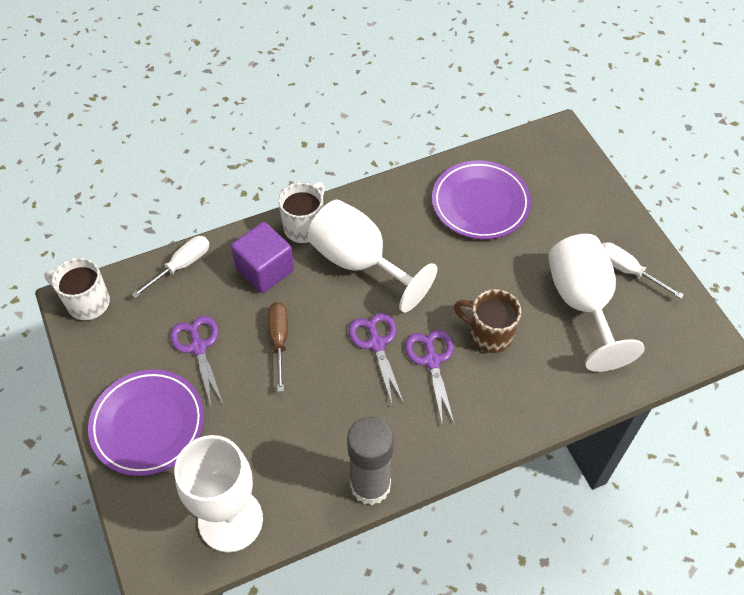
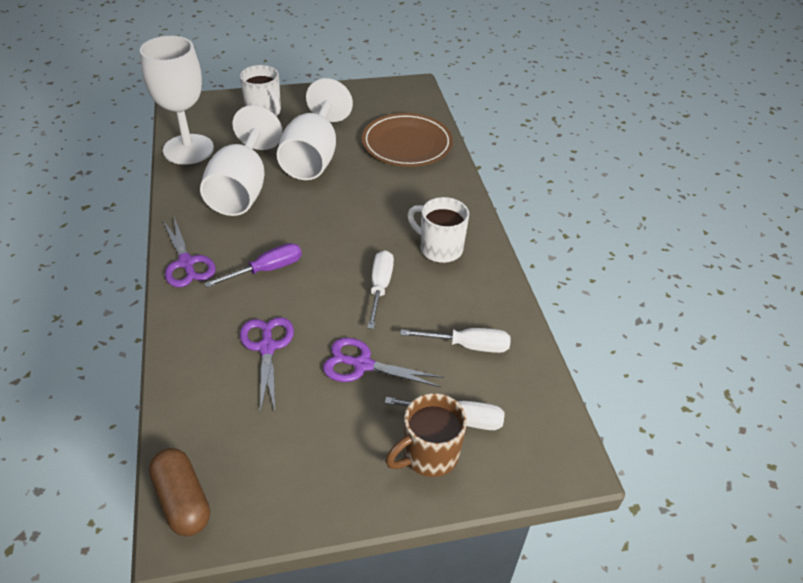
brown capsule: 0 -> 1
brown plate: 0 -> 1
brown screwdriver: 1 -> 0
grey glue stick: 1 -> 0
purple cube: 1 -> 0
purple plate: 2 -> 0
purple screwdriver: 0 -> 1
white screwdriver: 2 -> 3

